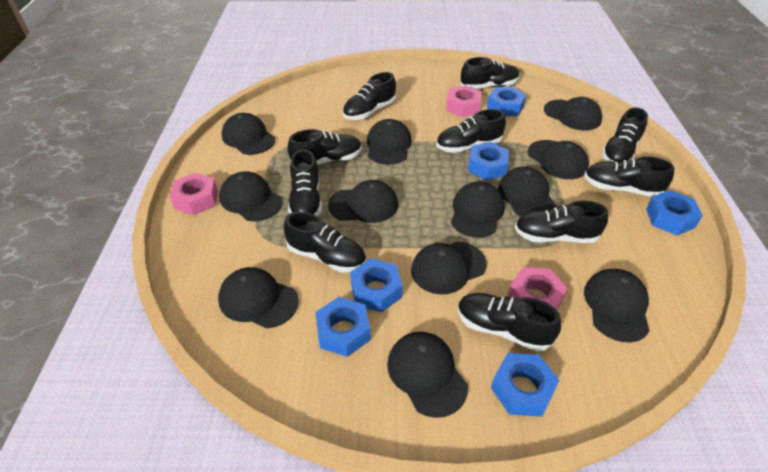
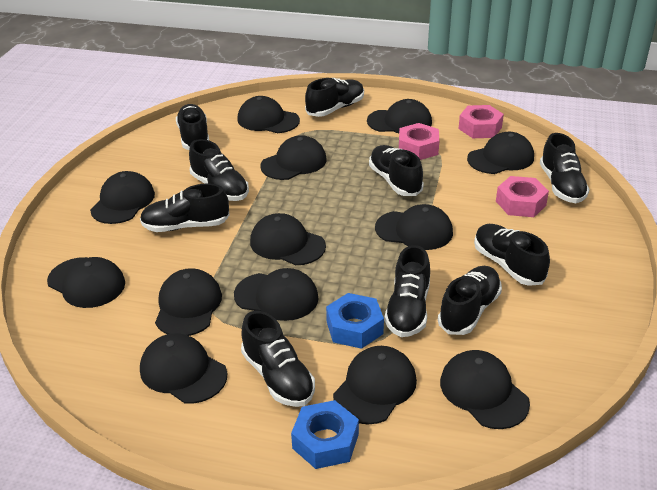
black cap: 12 -> 13
blue nut: 6 -> 2

